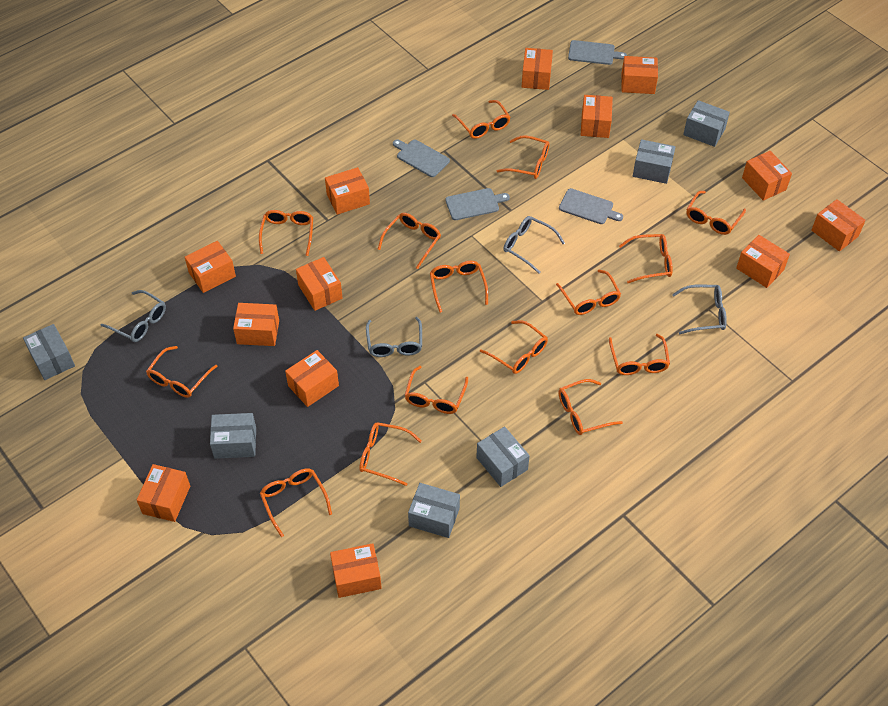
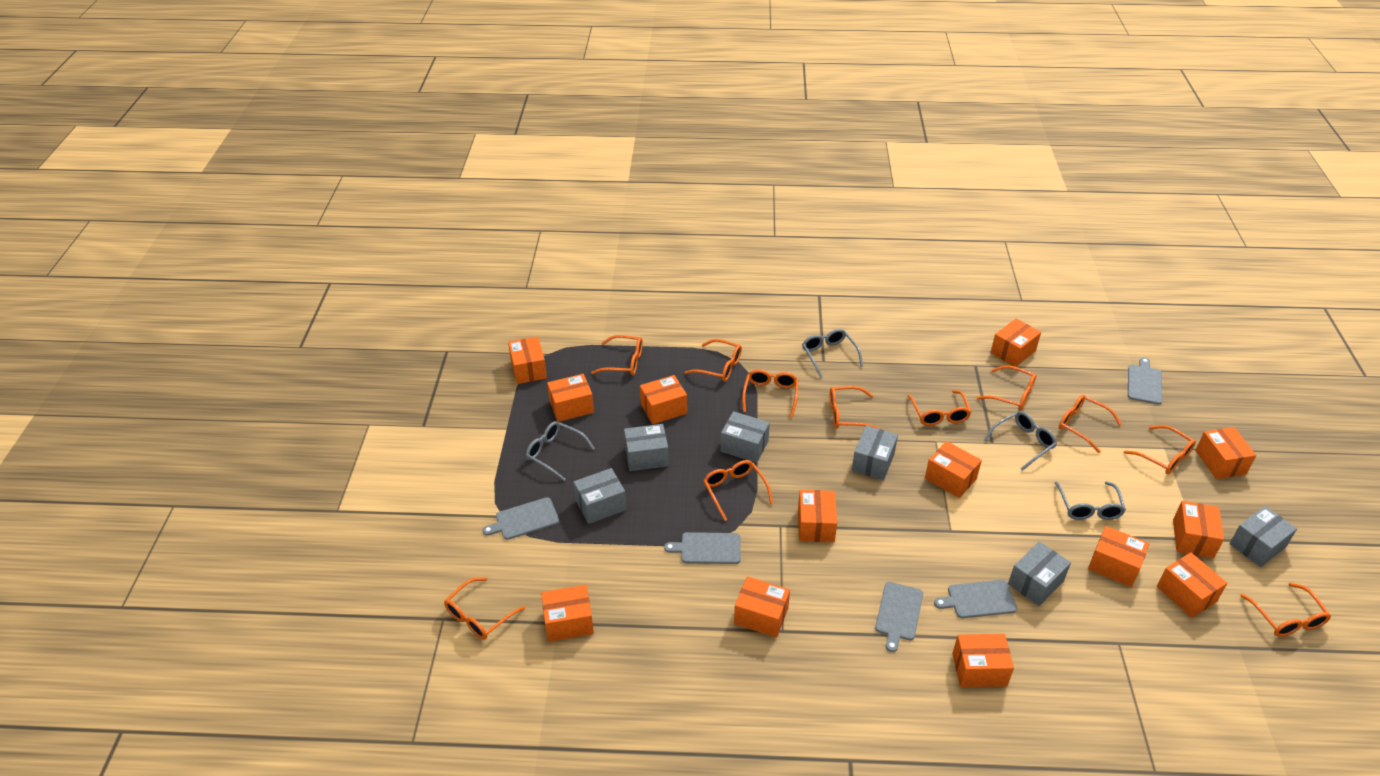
grey cutting board: 4 -> 5
orange glasses: 15 -> 11

